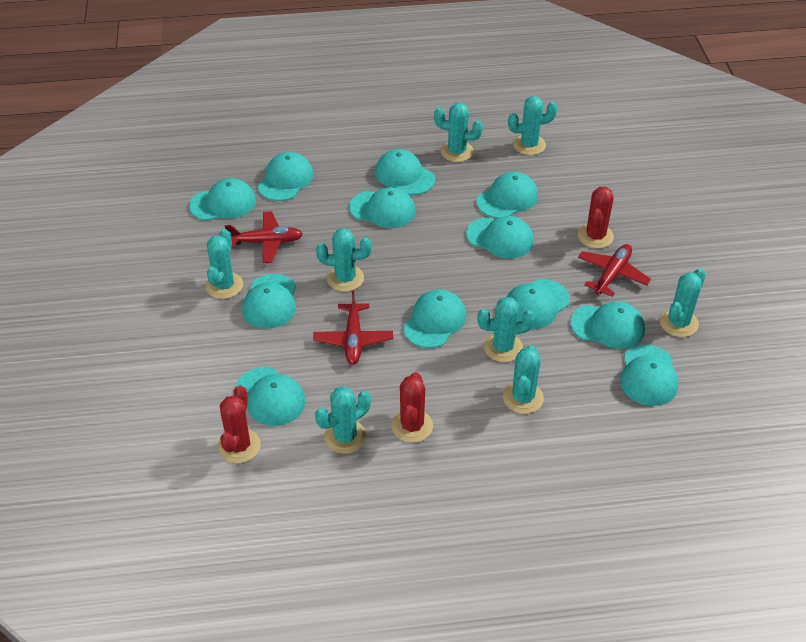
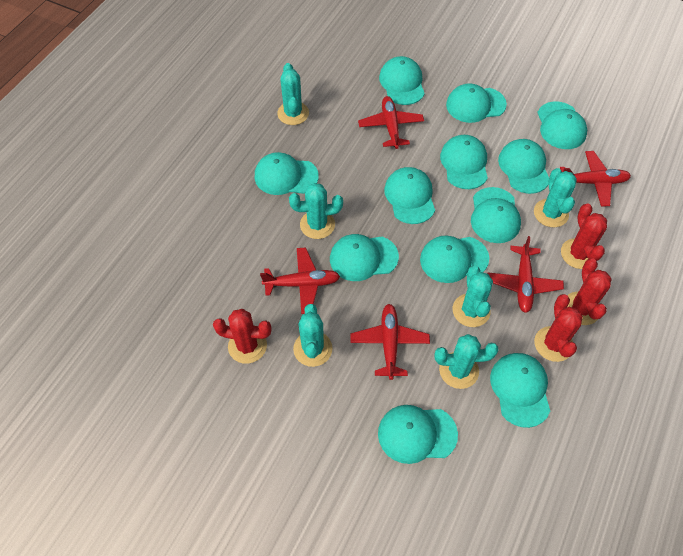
red cactus: 3 -> 4
red plane: 3 -> 5
turquoise cactus: 8 -> 6

